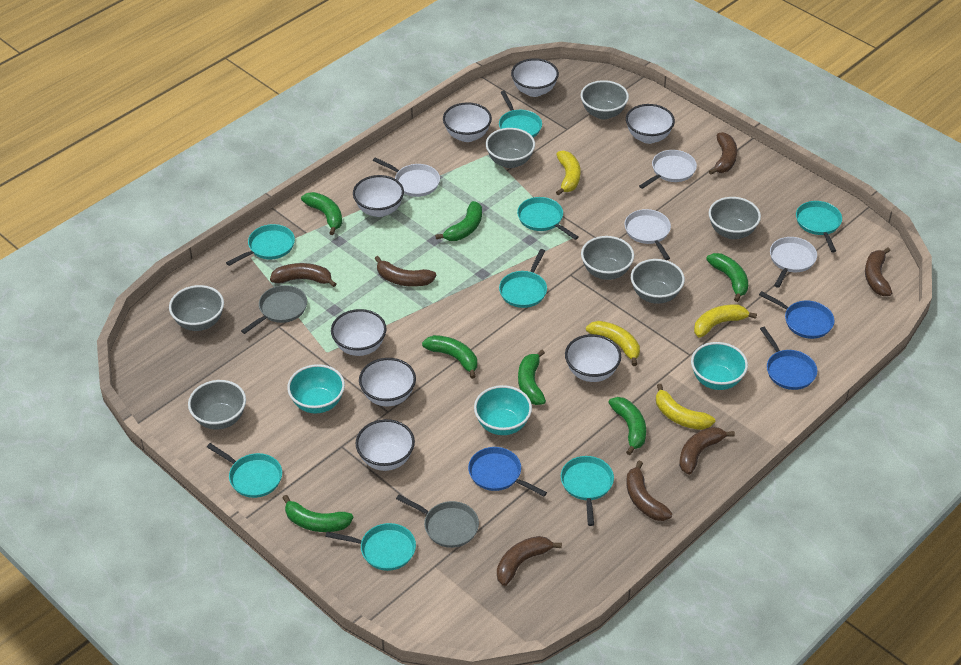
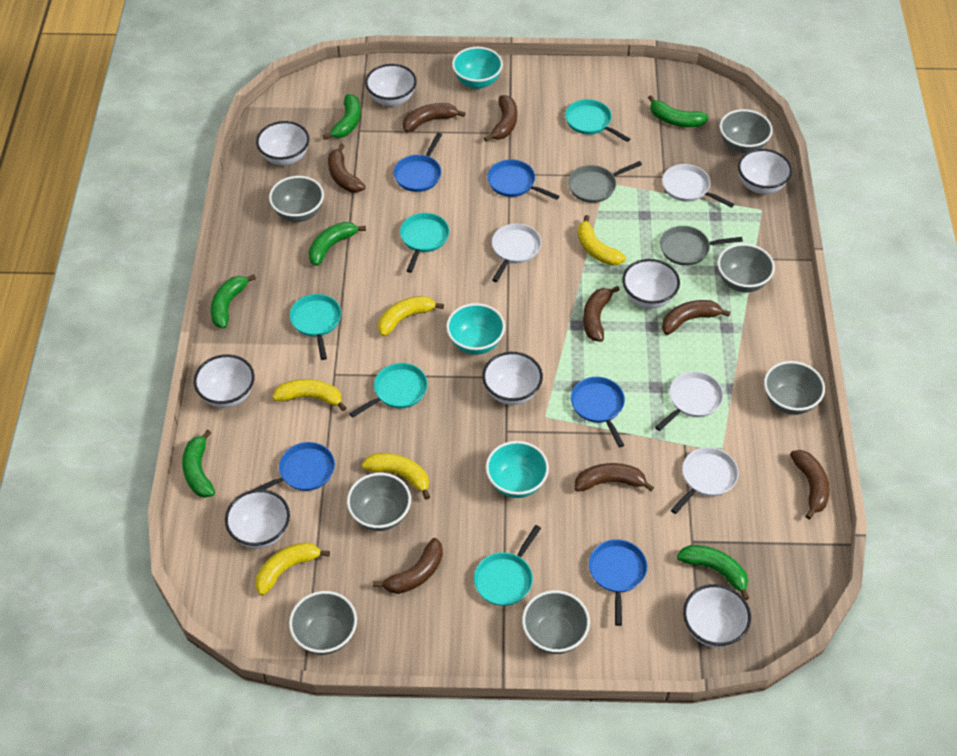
blue pan: 3 -> 5
brown banana: 7 -> 8
green banana: 7 -> 6
turquoise pan: 8 -> 5
yellow banana: 4 -> 5

